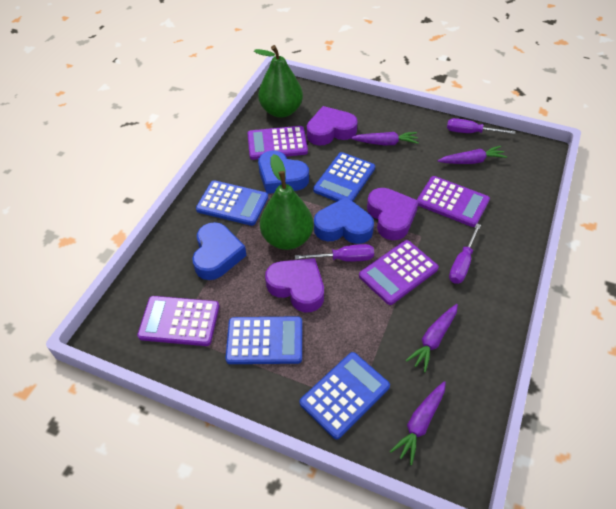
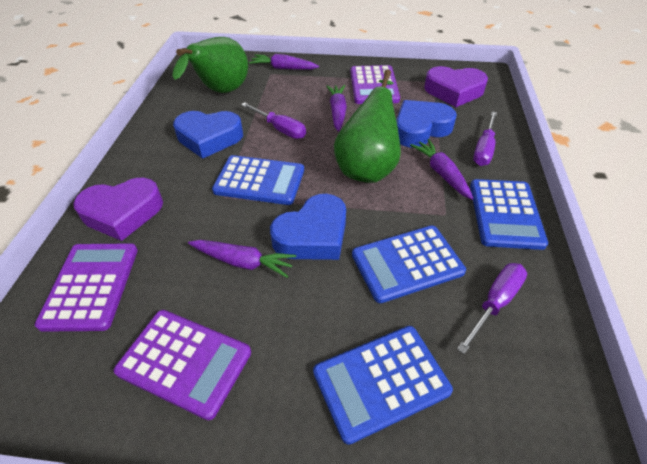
purple calculator: 4 -> 3
purple heart: 3 -> 2

